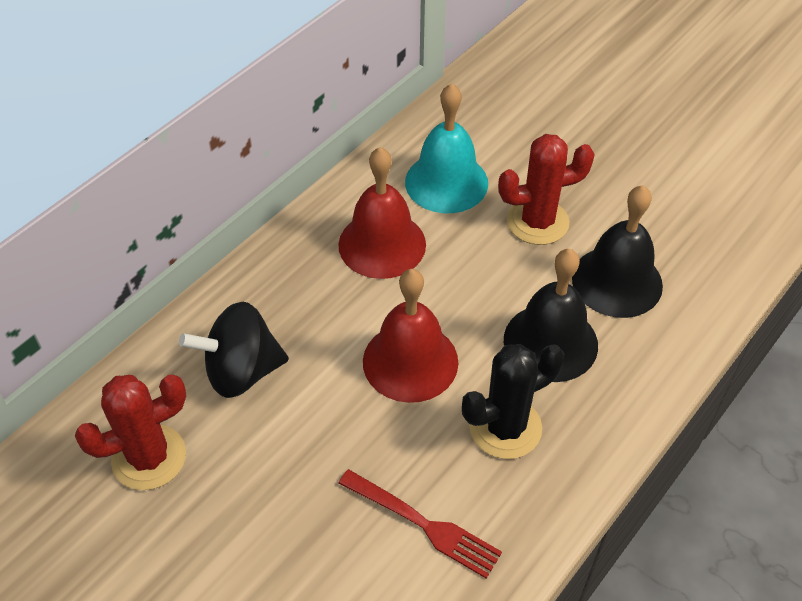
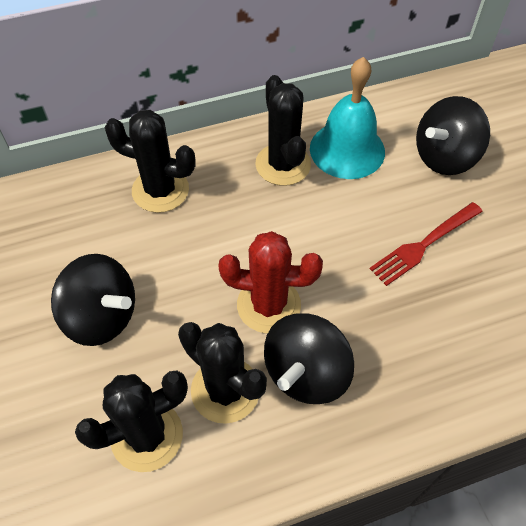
black bell: 2 -> 0
black cactus: 1 -> 4
black spinning top: 1 -> 3
red bell: 2 -> 0
red cactus: 2 -> 1

